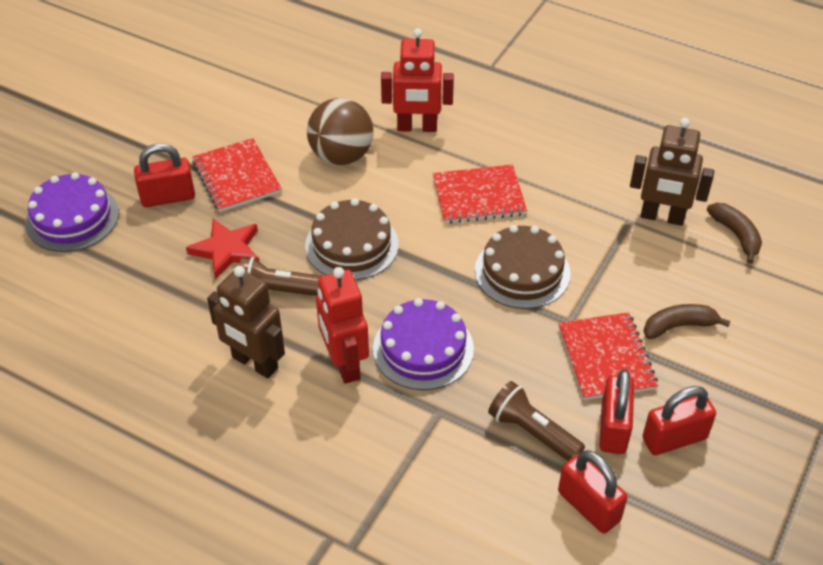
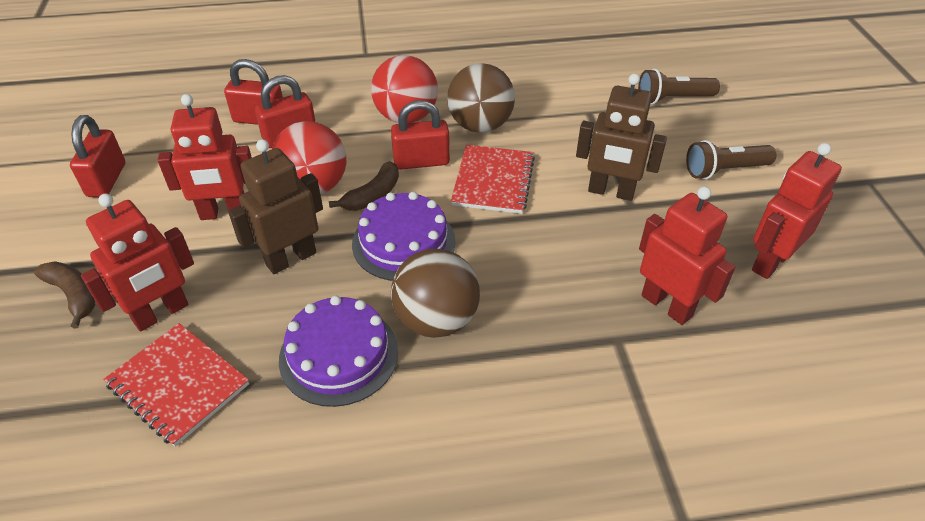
brown ball: 1 -> 2
brown cake: 2 -> 0
red ball: 0 -> 2
red notebook: 3 -> 2
red robot: 2 -> 4
red star: 1 -> 0

